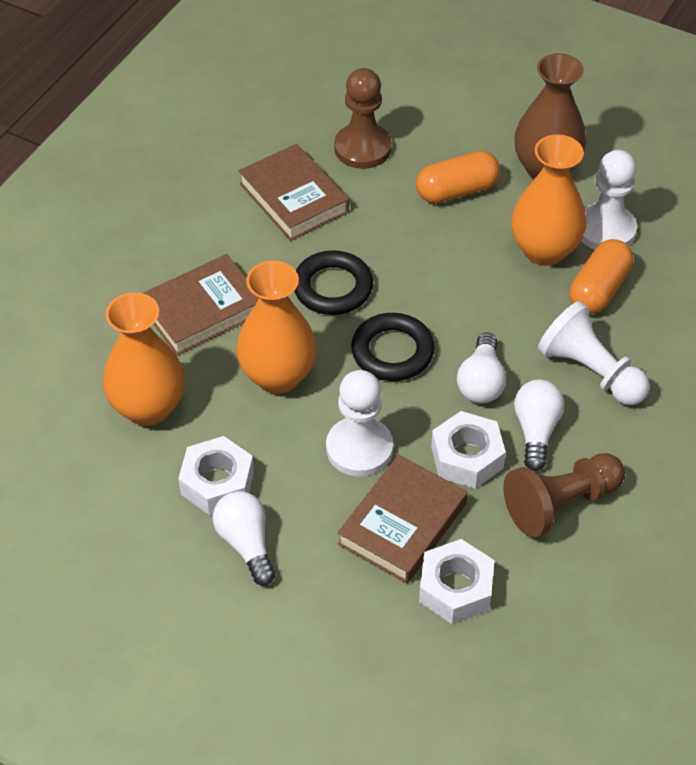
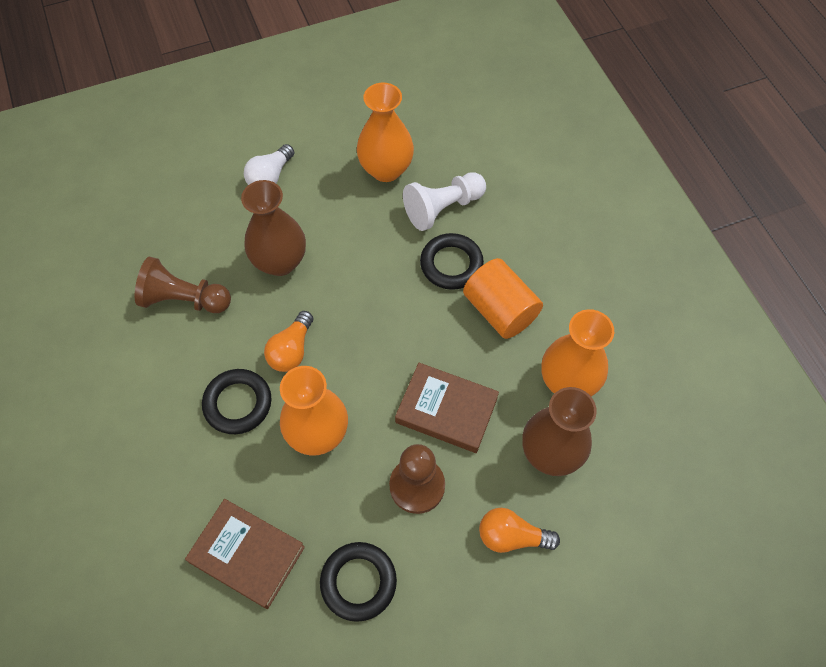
black ring: 2 -> 3
brown book: 3 -> 2
brown vase: 1 -> 2
orange capsule: 2 -> 0
orange cylinder: 0 -> 1
orange light bulb: 0 -> 2
white light bulb: 3 -> 1
white nut: 3 -> 0
white pawn: 3 -> 1

